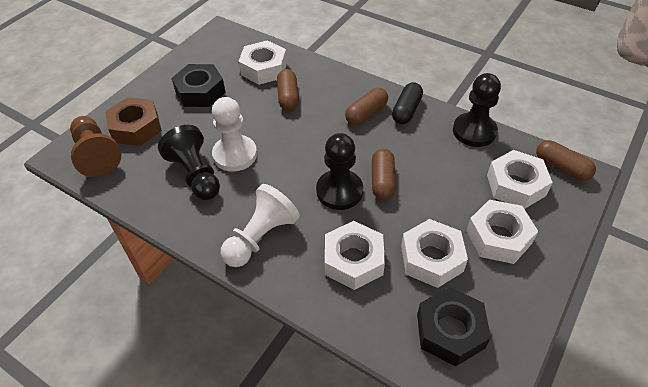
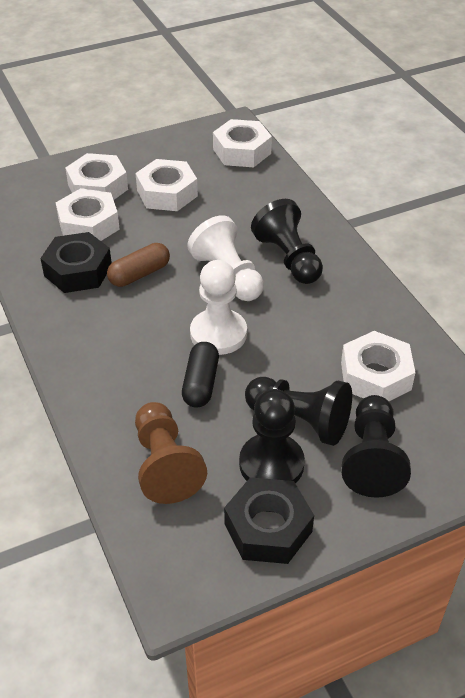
black pawn: 3 -> 4
brown capsule: 4 -> 1
brown nut: 1 -> 0

